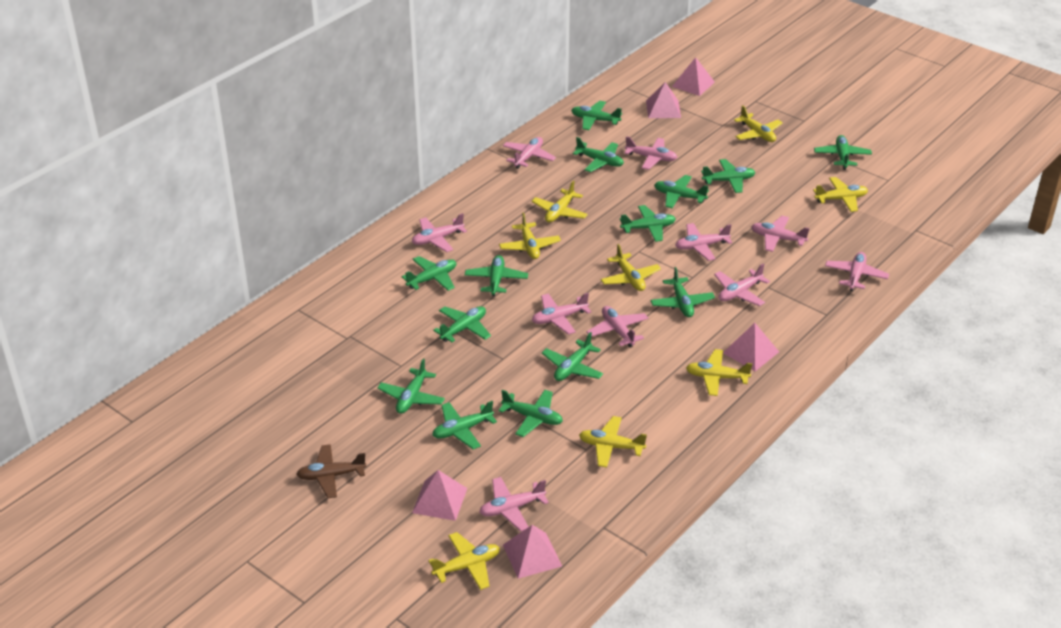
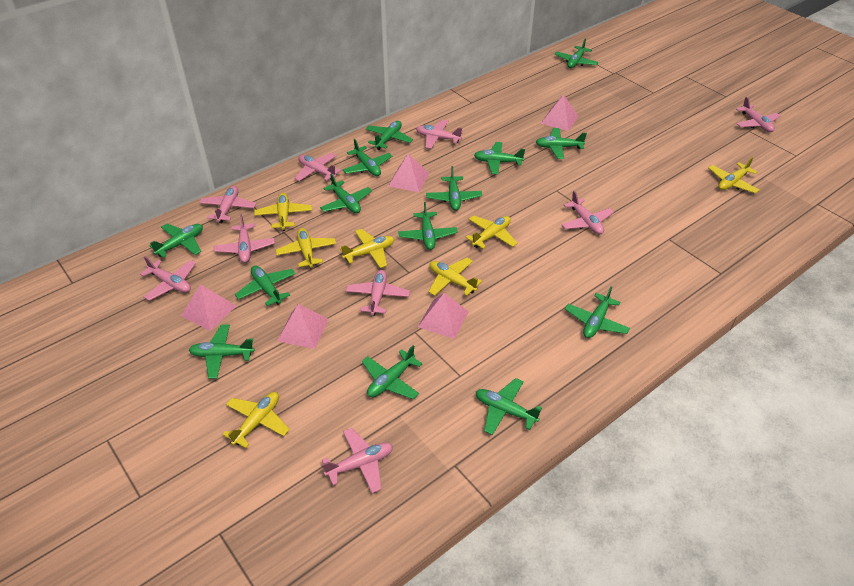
brown plane: 1 -> 0
pink plane: 10 -> 9
yellow plane: 8 -> 7

